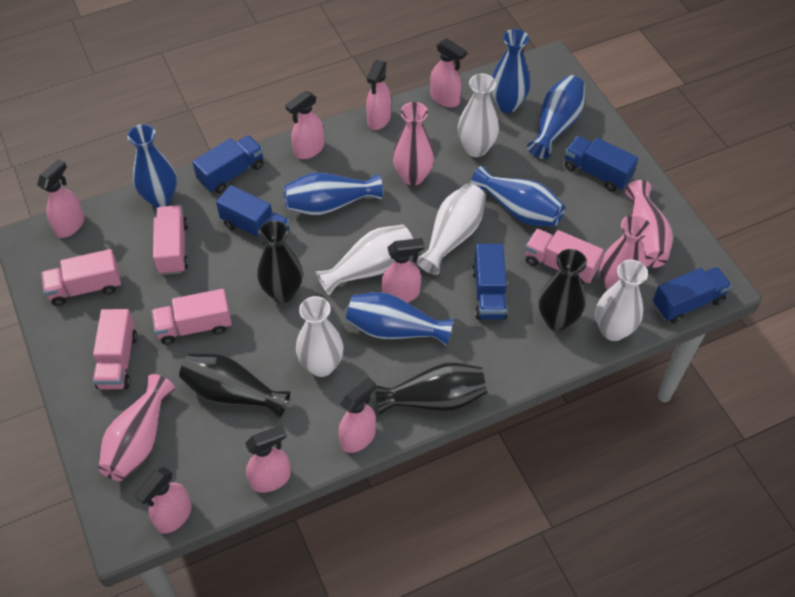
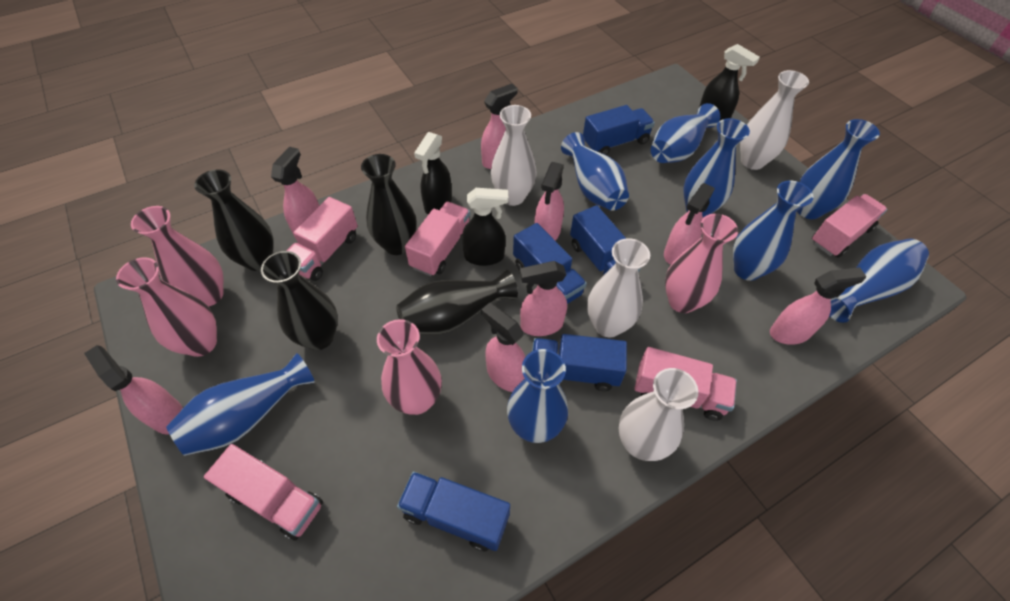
black spray bottle: 0 -> 3
blue vase: 6 -> 8
white vase: 5 -> 4

